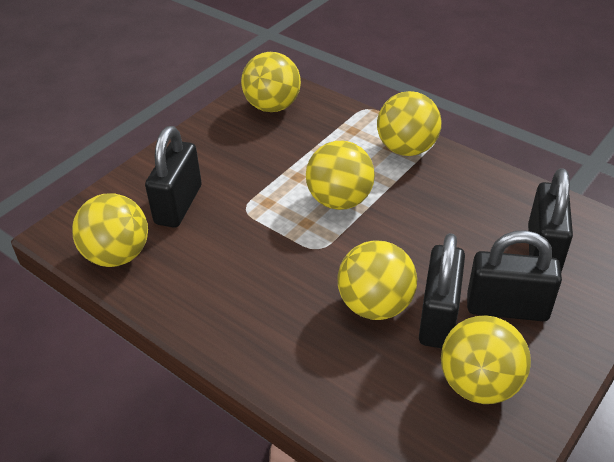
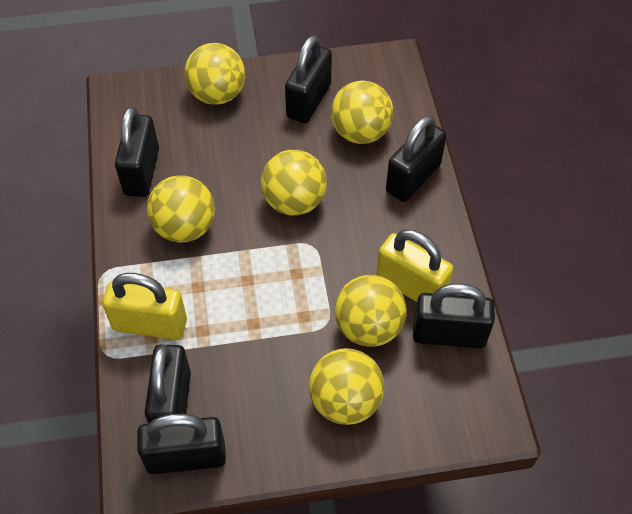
black padlock: 4 -> 6
yellow padlock: 0 -> 2

